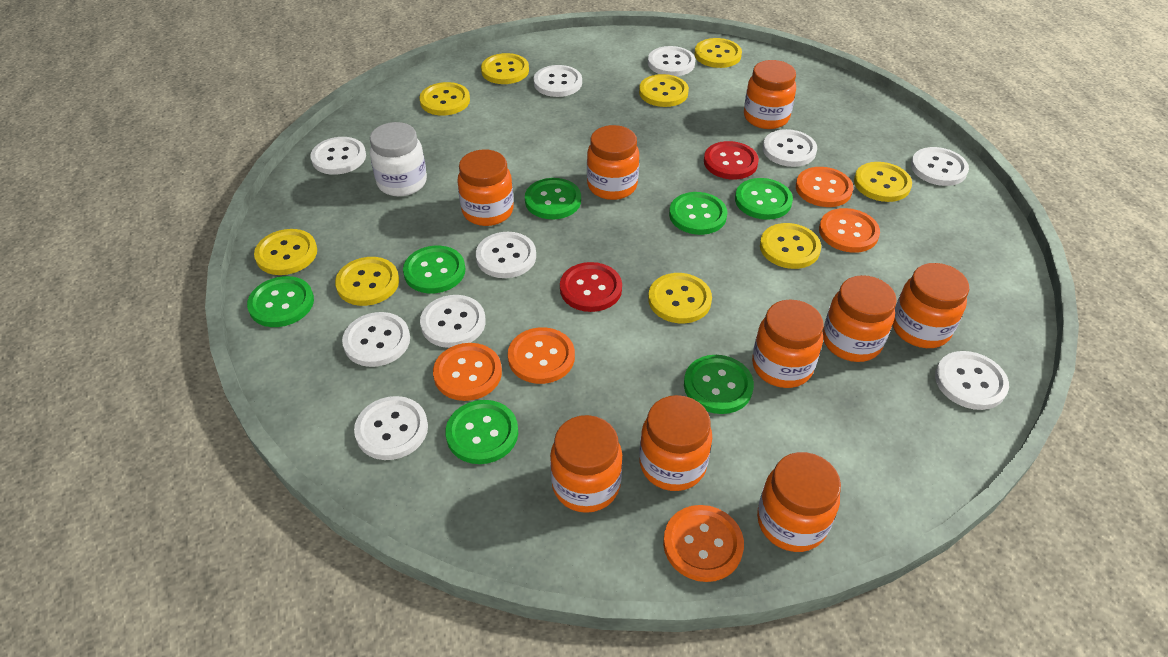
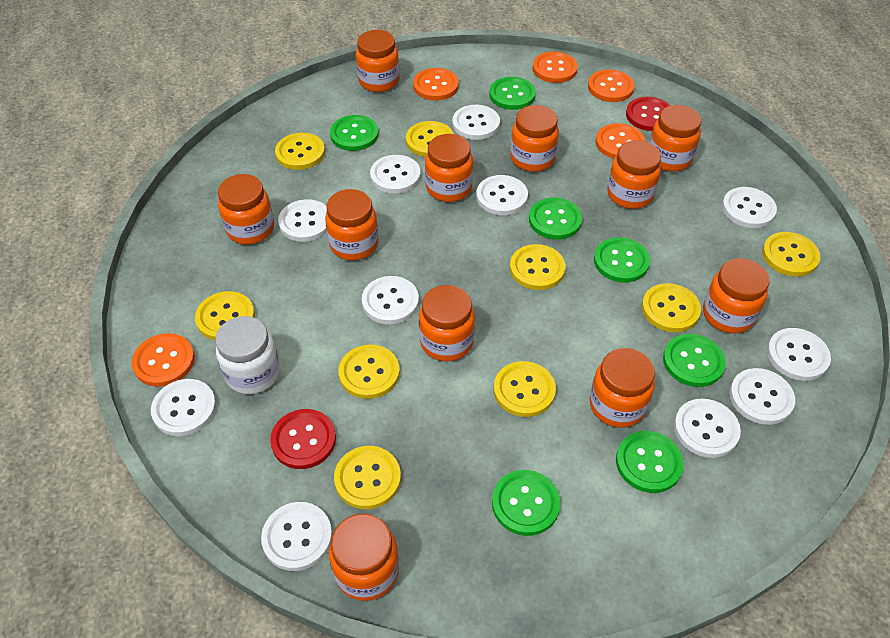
orange jar: 9 -> 11
white button: 10 -> 11

